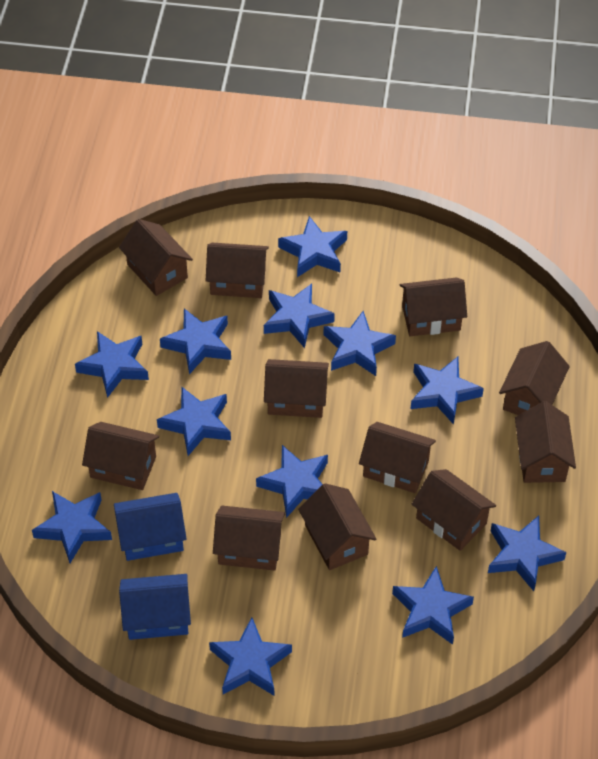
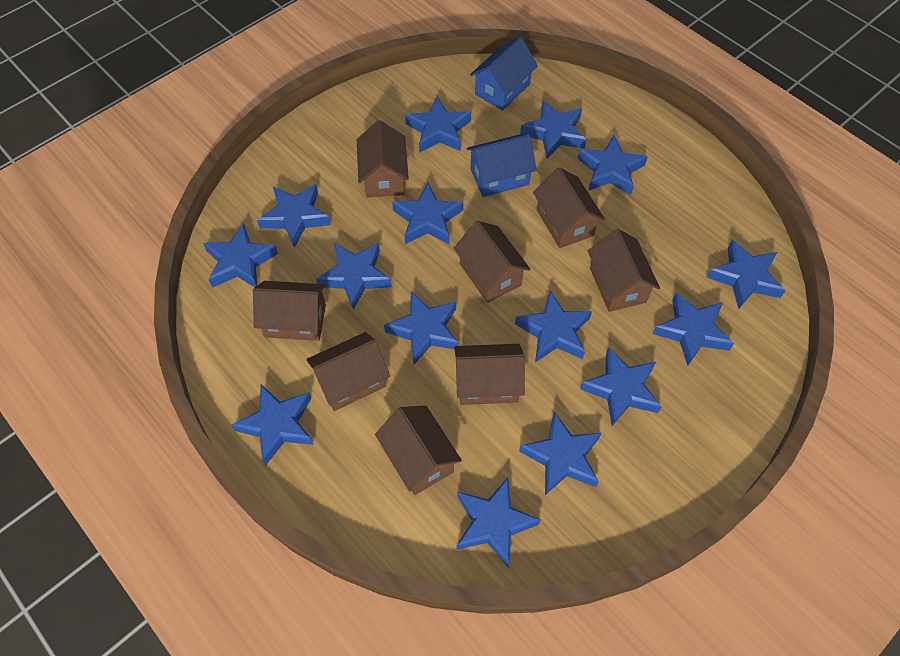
blue star: 12 -> 15
brown house: 11 -> 8

